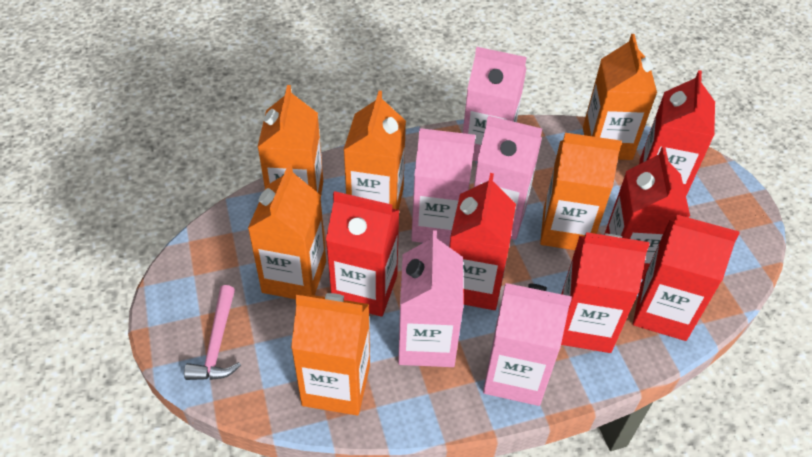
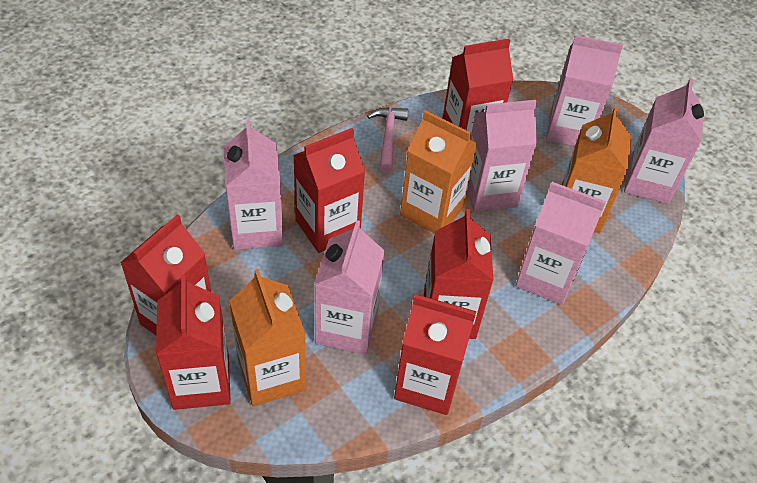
orange carton: 6 -> 3
pink carton: 5 -> 6

